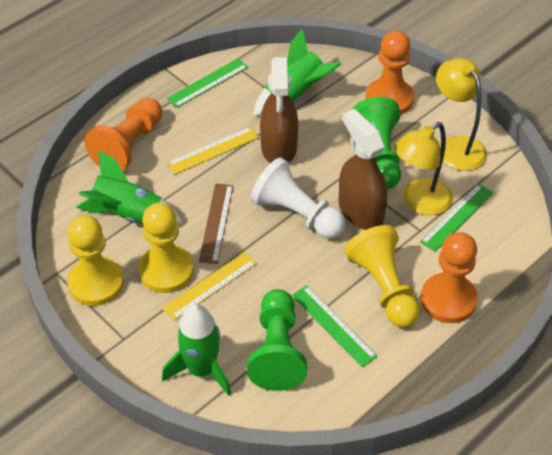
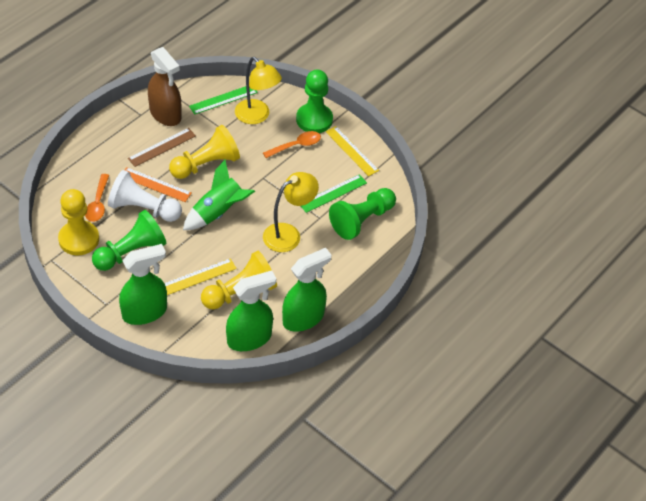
brown spray bottle: 2 -> 1
green pawn: 2 -> 3
green rocket: 3 -> 1
green ruler: 3 -> 2
green spray bottle: 0 -> 3
orange pawn: 3 -> 0
orange ruler: 0 -> 1
orange spoon: 0 -> 2

